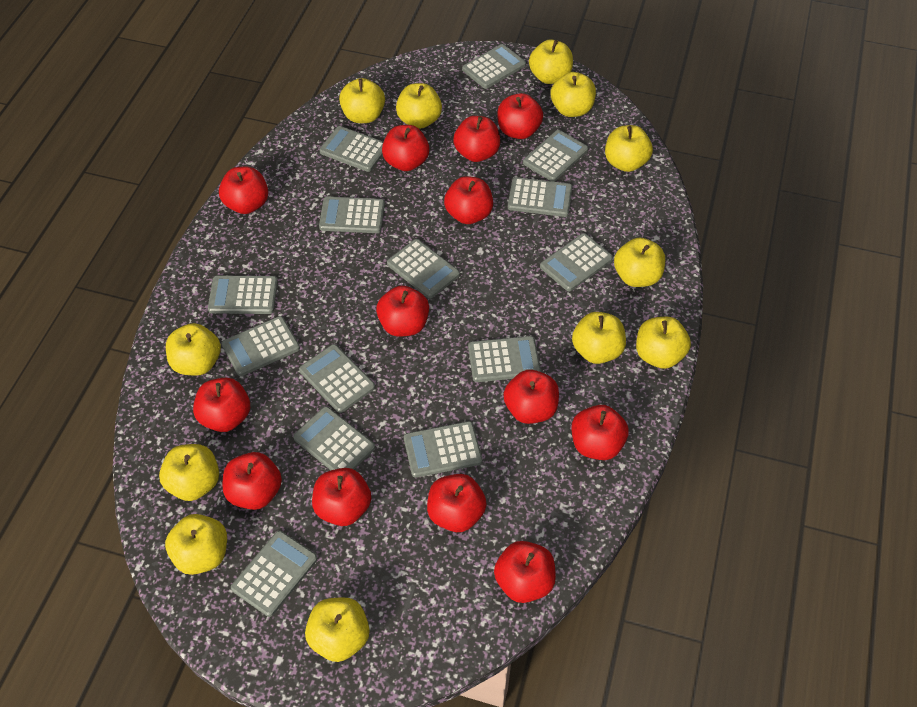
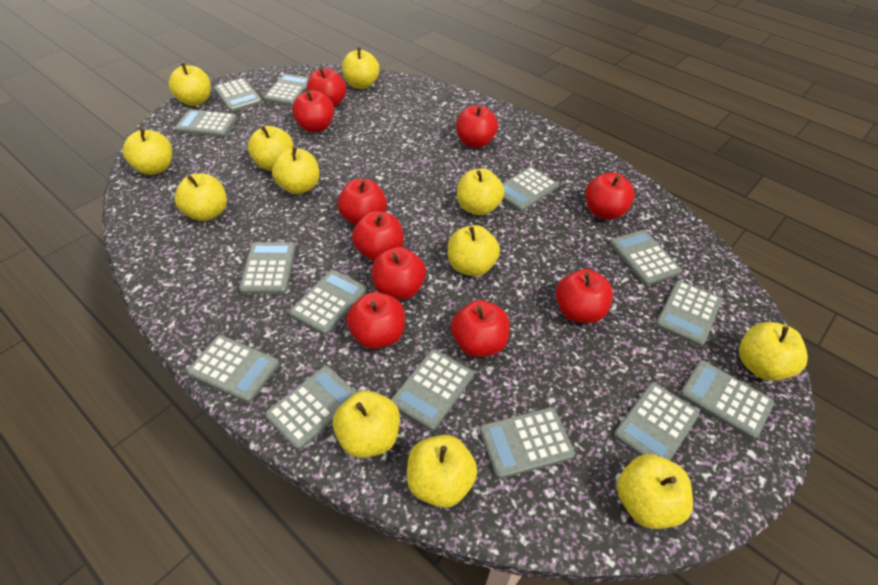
red apple: 13 -> 10

